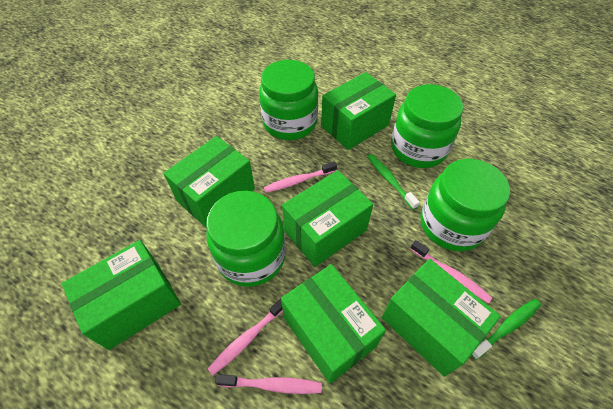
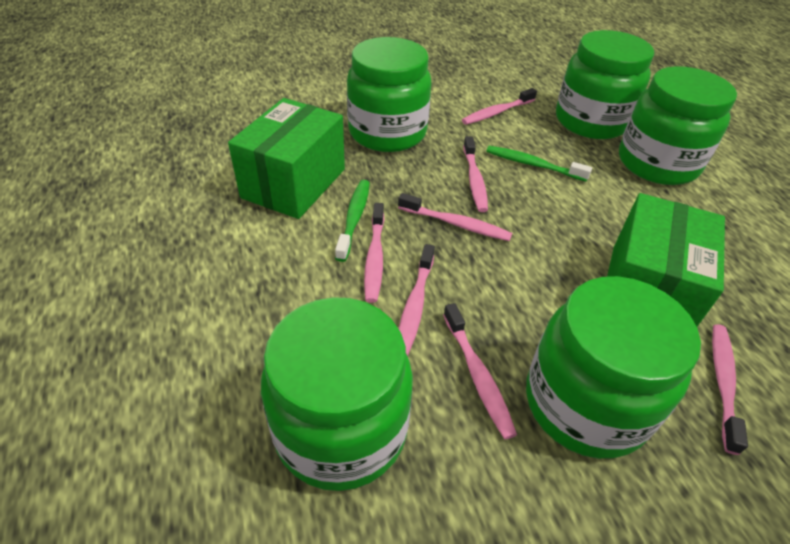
green box: 6 -> 2
green jar: 4 -> 5
pink toothbrush: 4 -> 7

